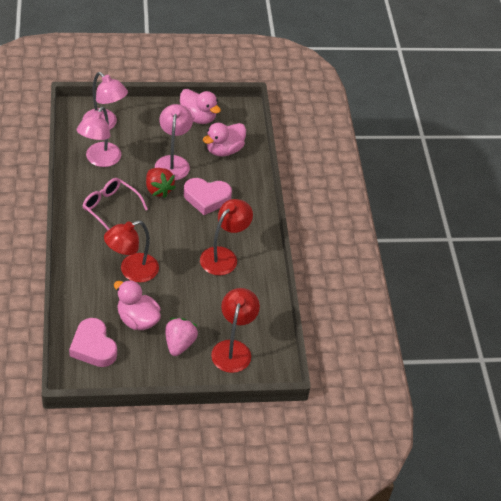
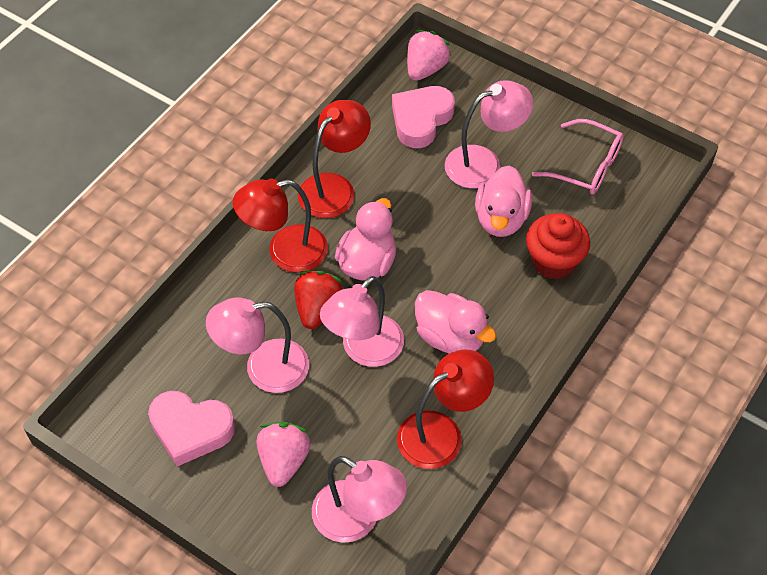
pink lamp: 3 -> 4
pink strawberry: 1 -> 2
red cupcake: 0 -> 1

